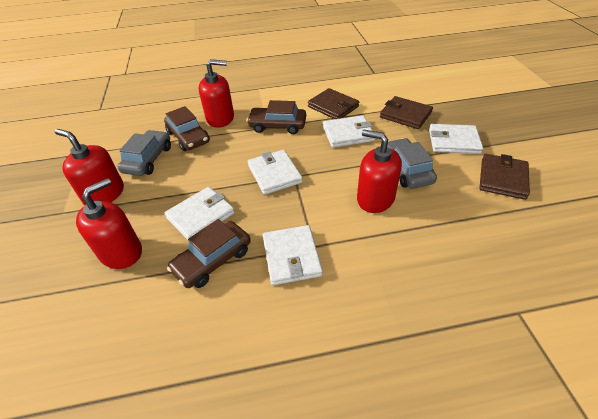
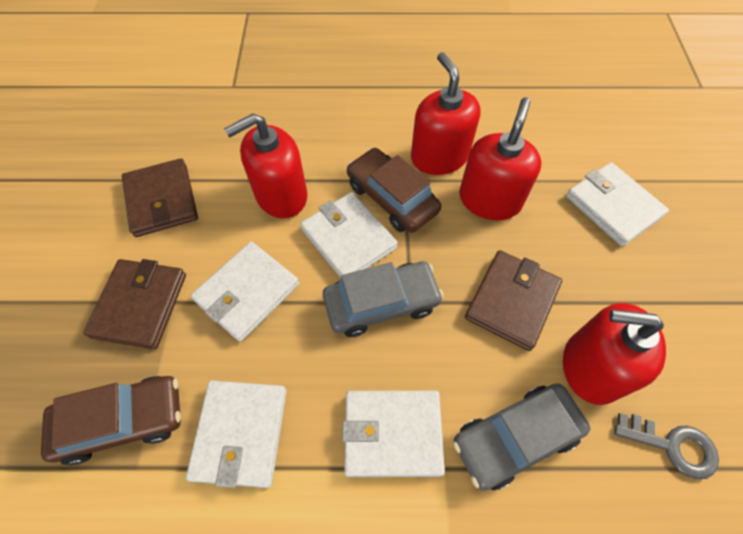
brown car: 3 -> 2
grey key: 0 -> 1

